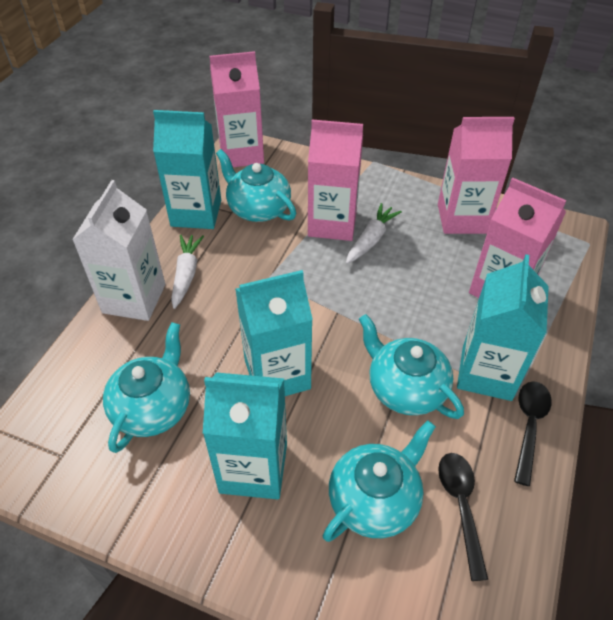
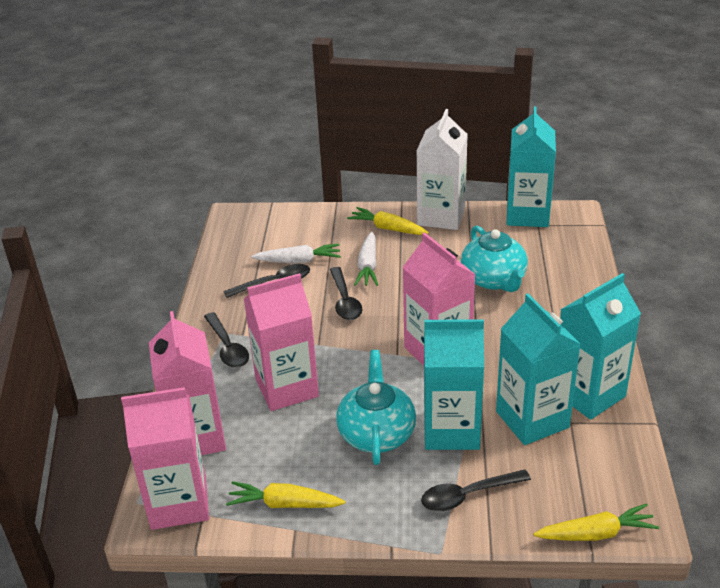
black spoon: 2 -> 4
turquoise teapot: 4 -> 2
yellow carrot: 0 -> 3

